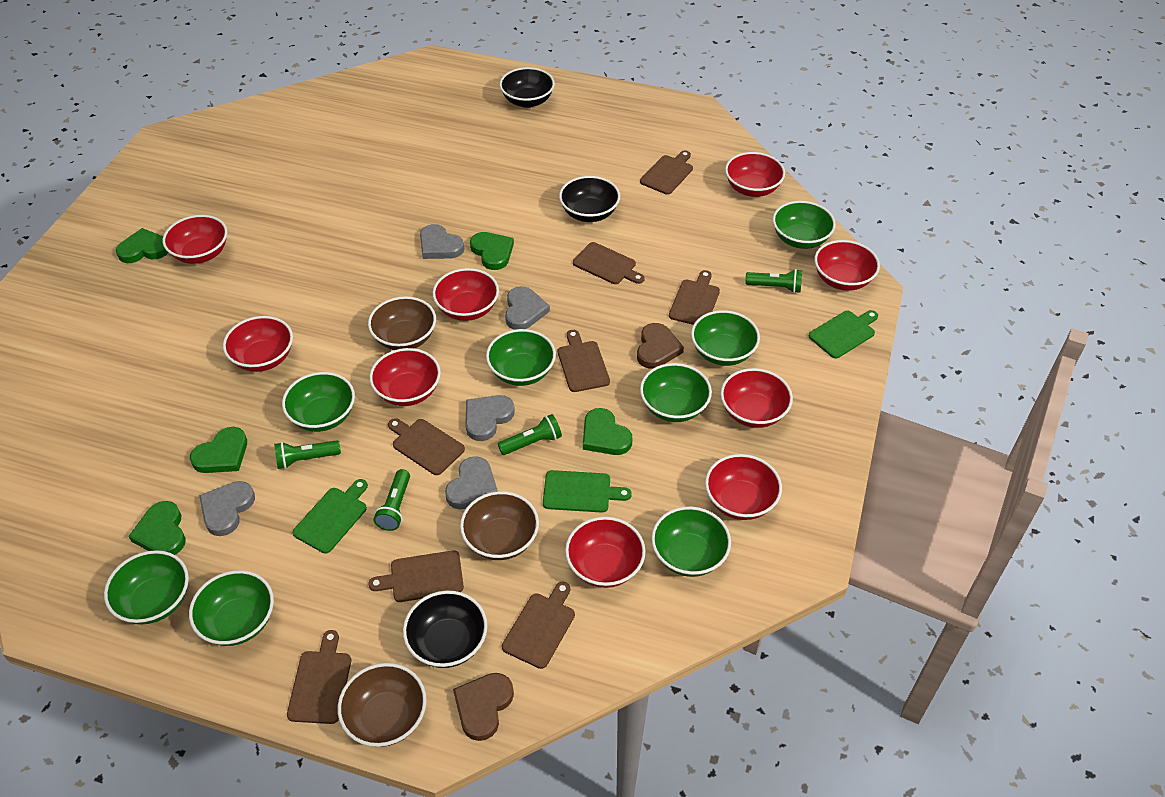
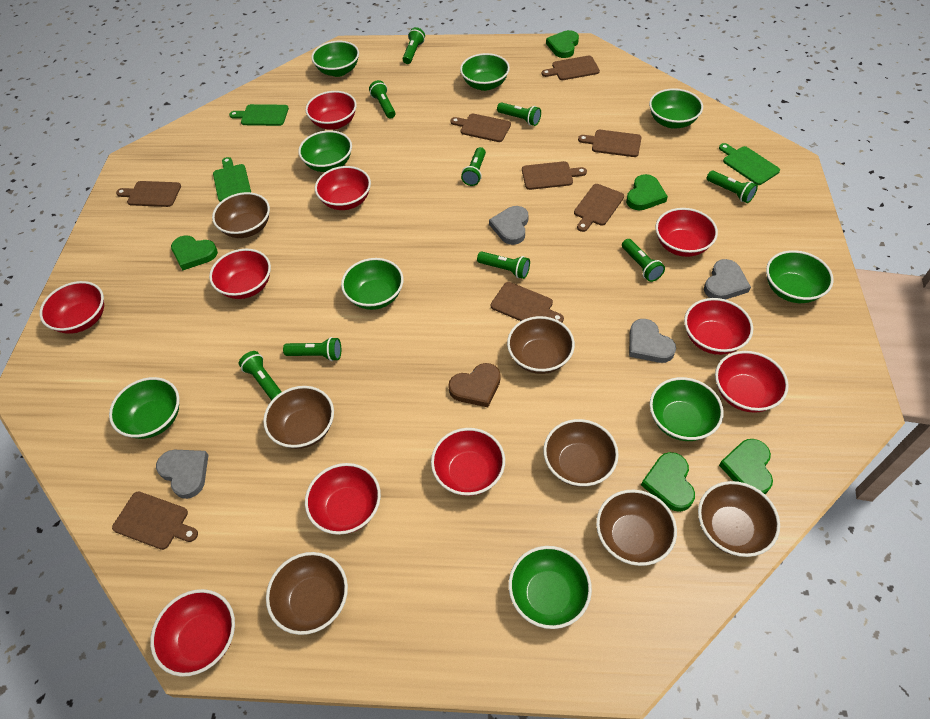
black bowl: 3 -> 0
brown bowl: 3 -> 7
brown heart: 2 -> 1
green bowl: 8 -> 9
green flashlight: 4 -> 9
grey heart: 5 -> 4
red bowl: 9 -> 10

